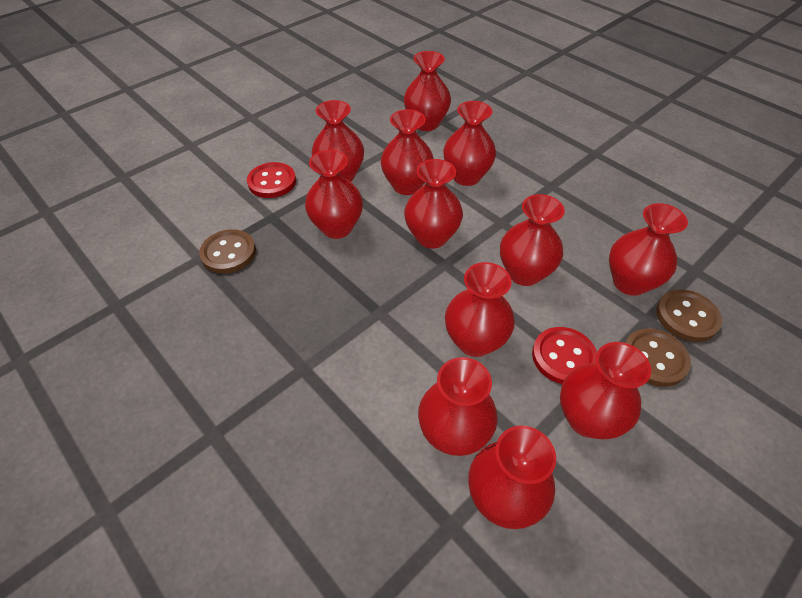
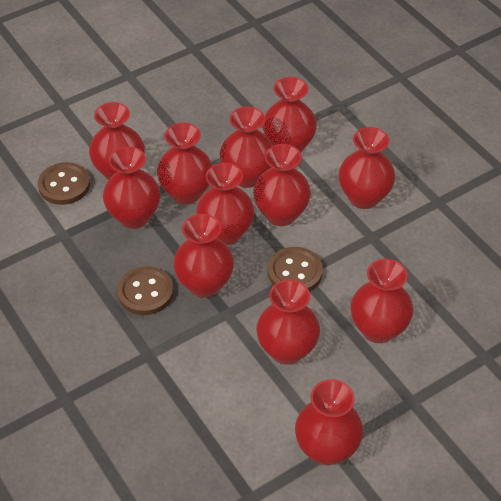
red button: 2 -> 0

